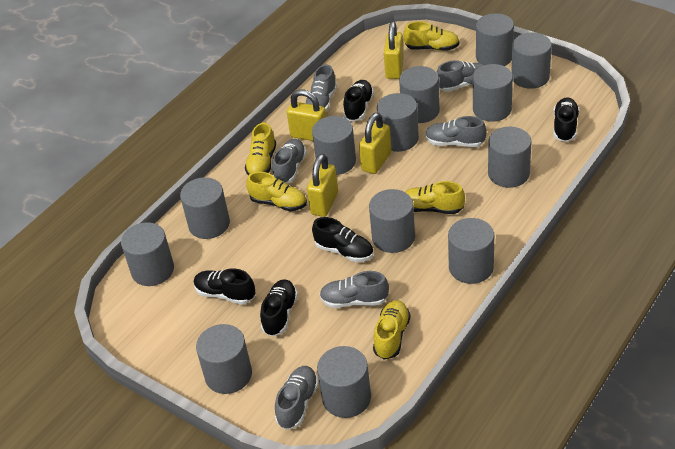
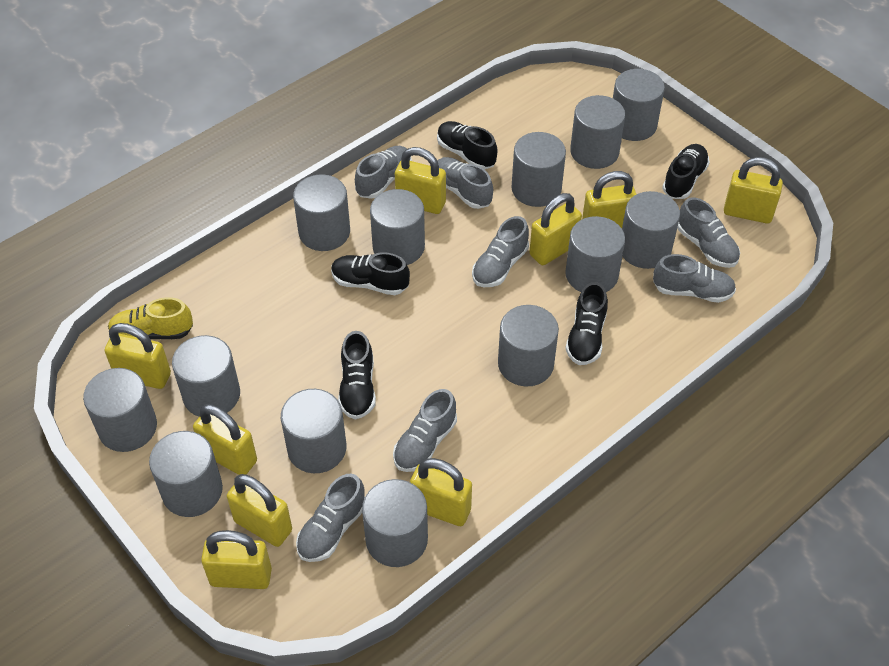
grey shoe: 6 -> 7
yellow padlock: 4 -> 9
yellow shoe: 5 -> 1

